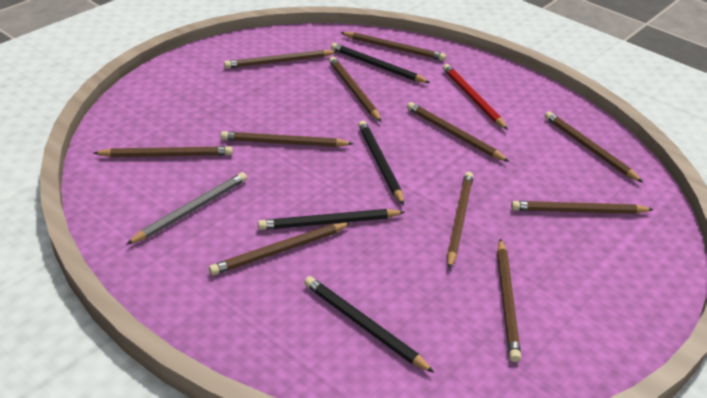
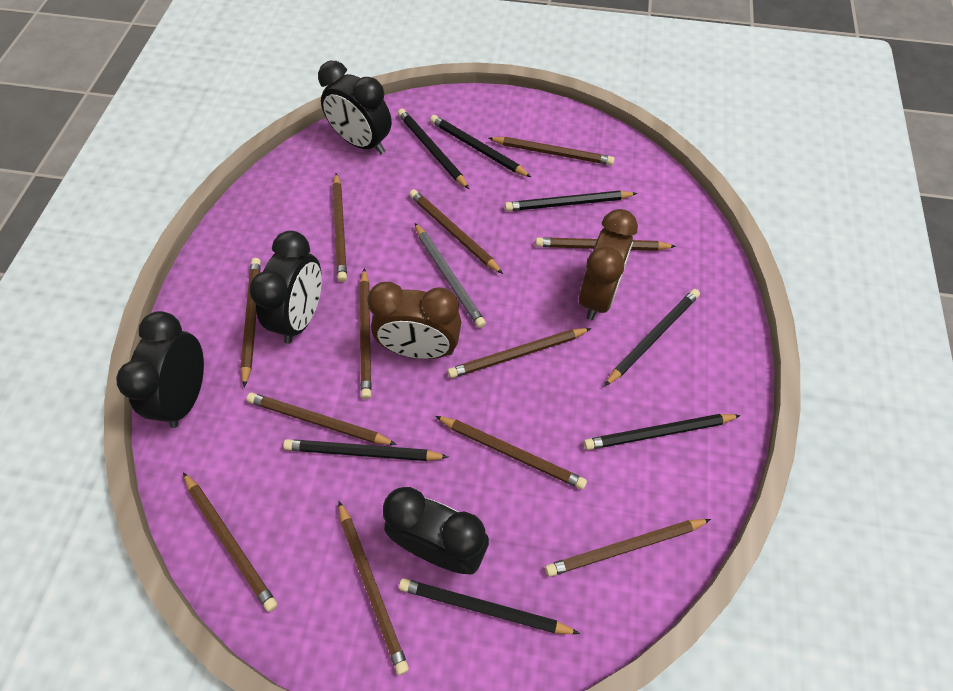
black clock: 0 -> 4
black pencil: 4 -> 7
brown clock: 0 -> 2
brown pencil: 11 -> 12
red pencil: 1 -> 0

